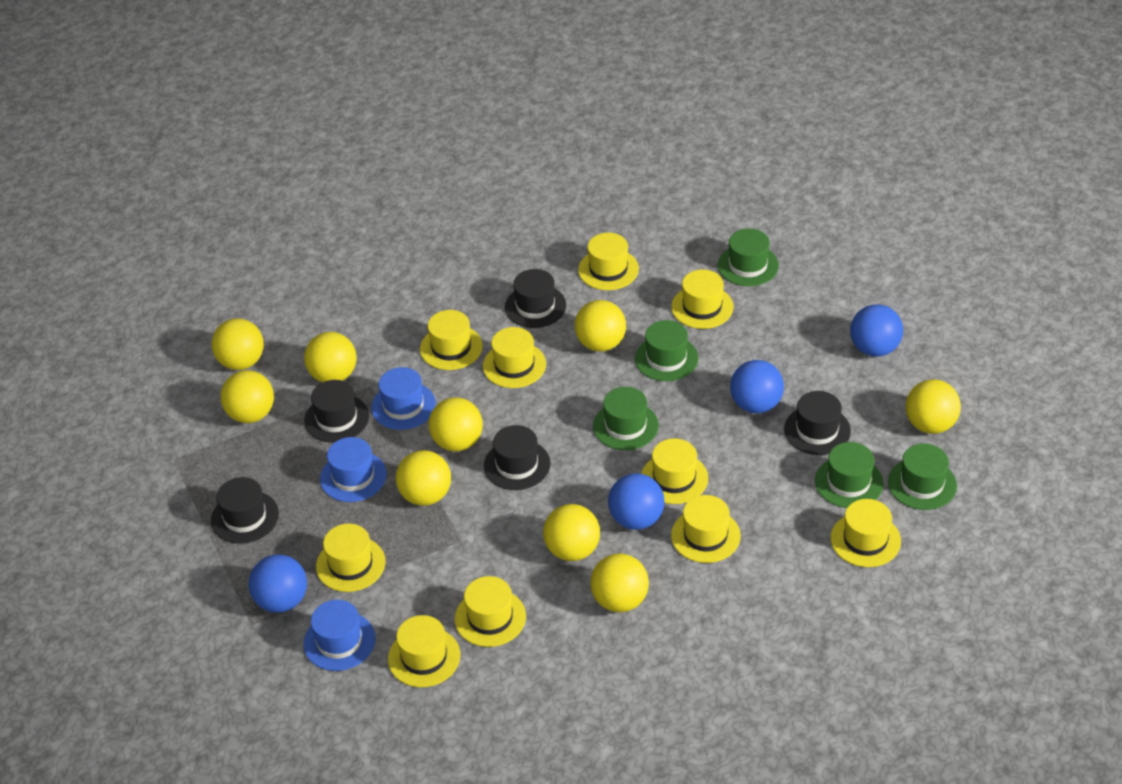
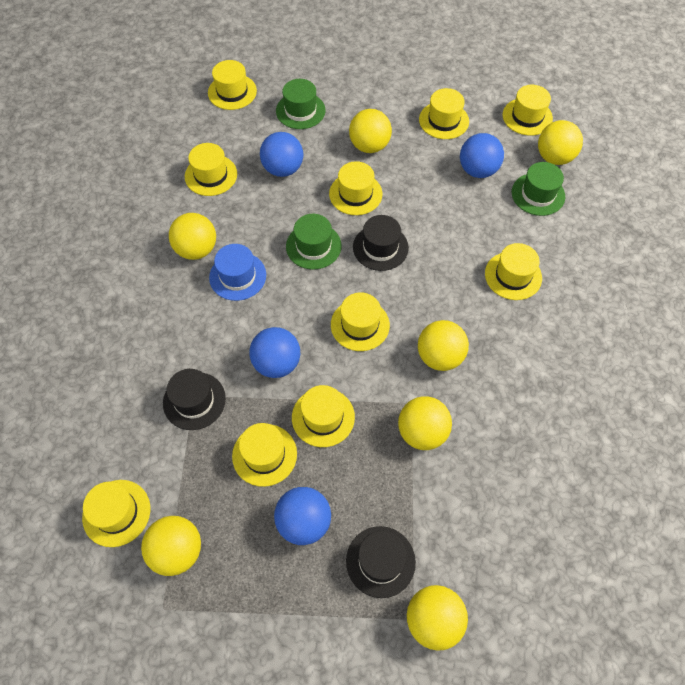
black hat: 5 -> 3
blue hat: 3 -> 1
green hat: 5 -> 3
yellow ball: 9 -> 7

